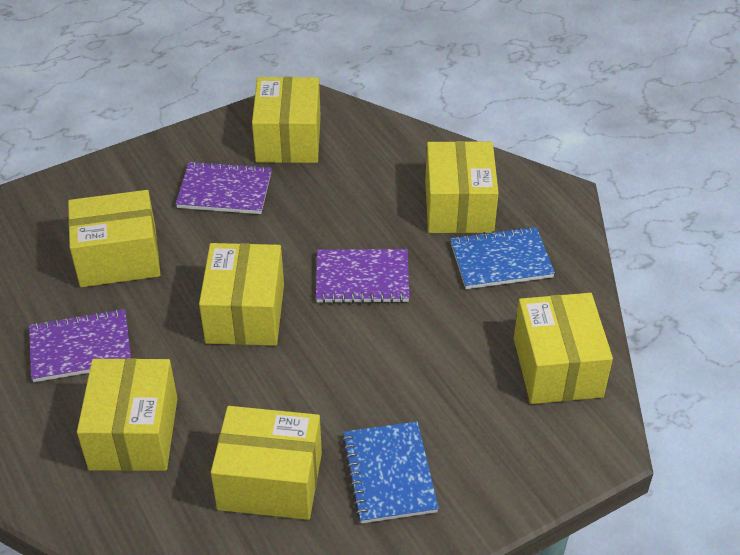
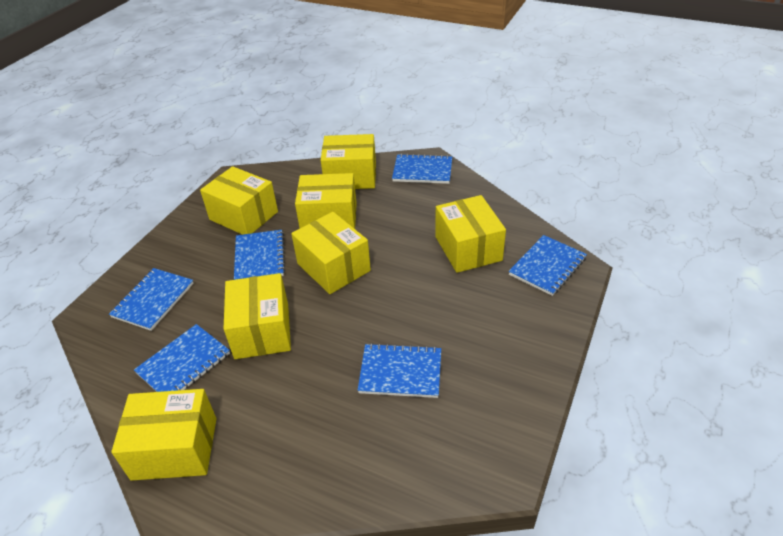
blue notebook: 2 -> 6
purple notebook: 3 -> 0

